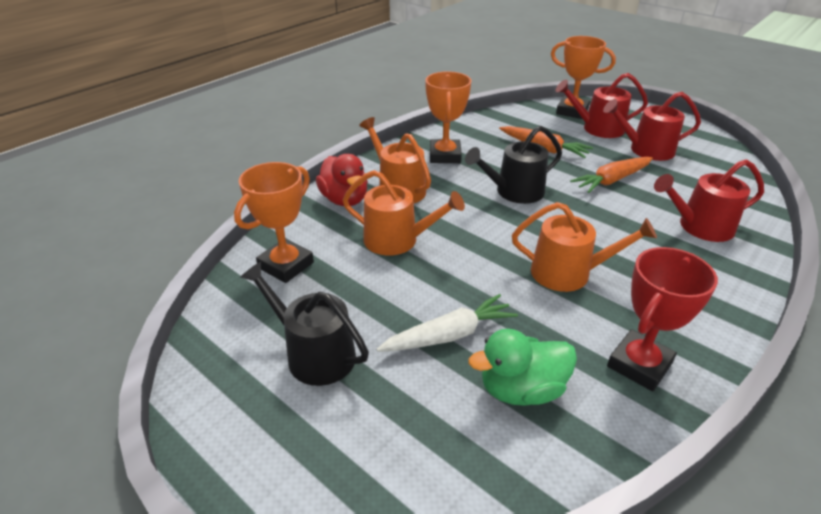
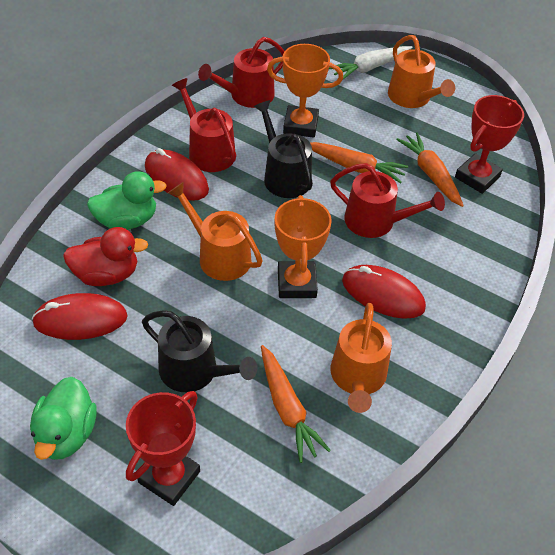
green duck: 1 -> 2
orange carrot: 2 -> 3
orange trophy: 3 -> 2
red mouse: 0 -> 3
red trophy: 1 -> 2

